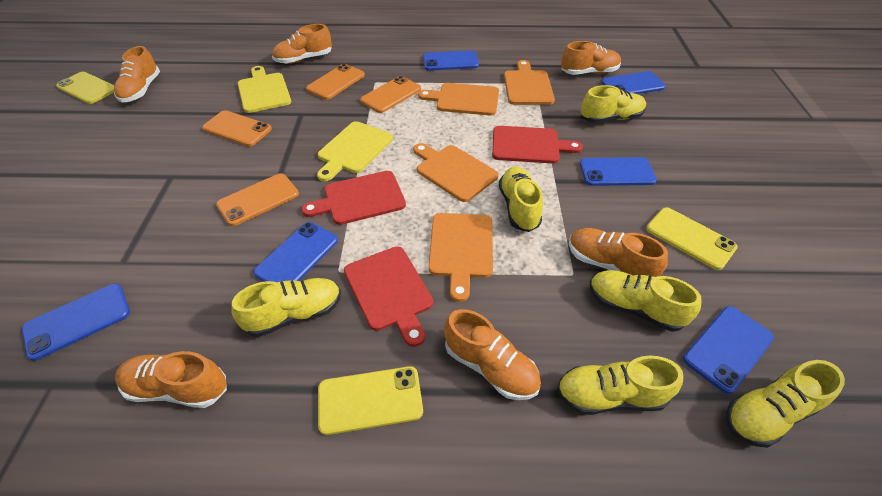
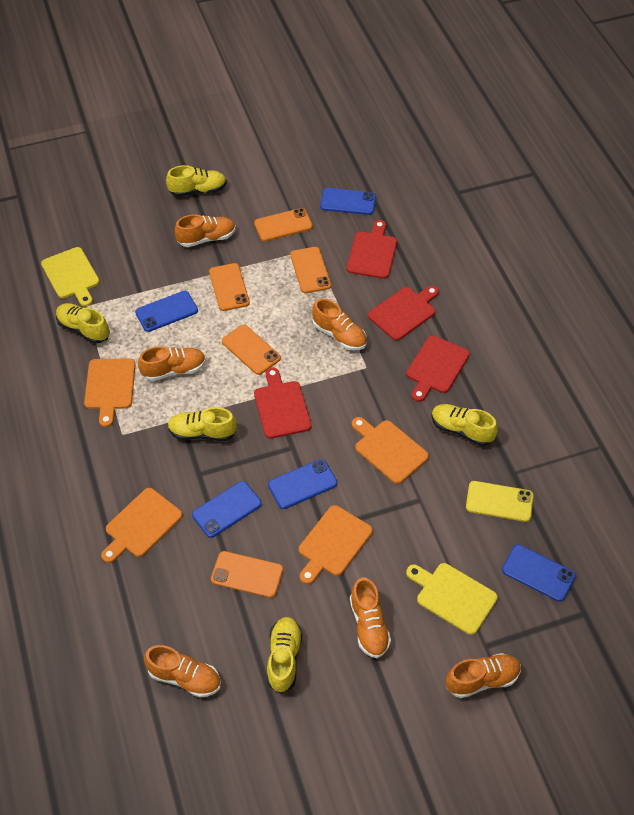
blue phone: 6 -> 5
orange phone: 4 -> 5
red cutting board: 3 -> 4
yellow phone: 3 -> 1
yellow shoe: 6 -> 5

